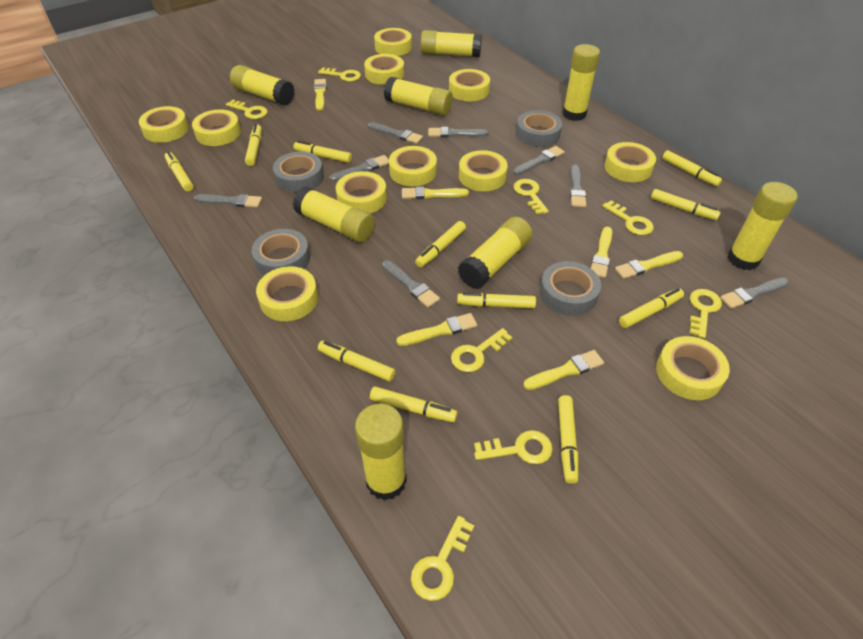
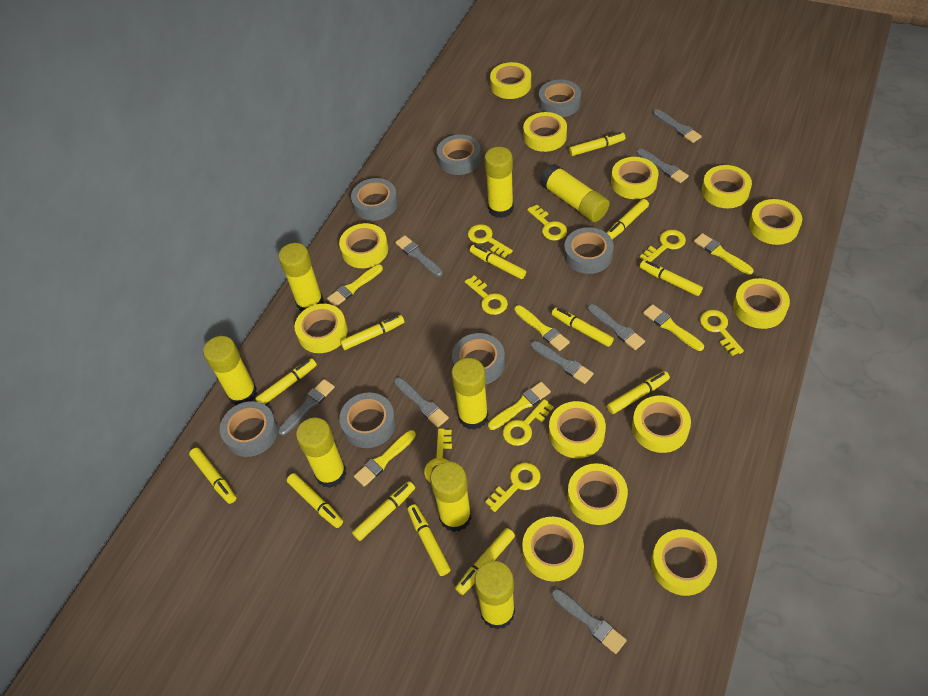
grey tape: 4 -> 7
yellow marker: 11 -> 13
yellow tape: 11 -> 13

